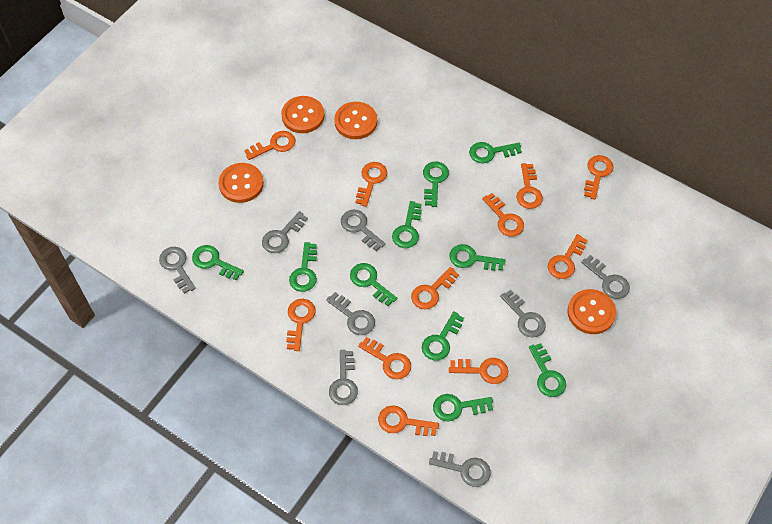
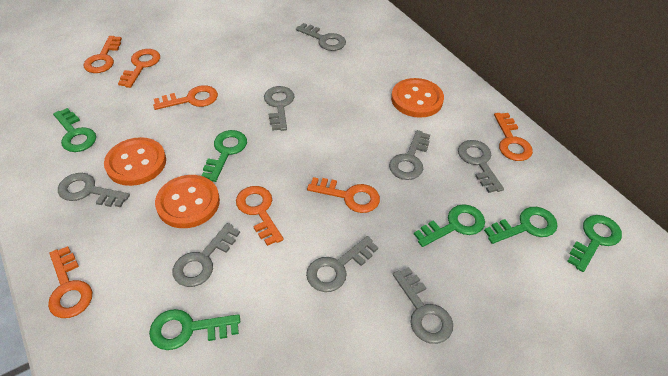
green key: 10 -> 6
orange button: 4 -> 3
orange key: 11 -> 7

